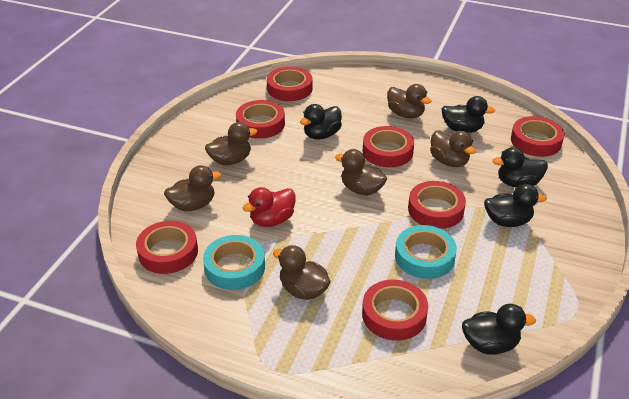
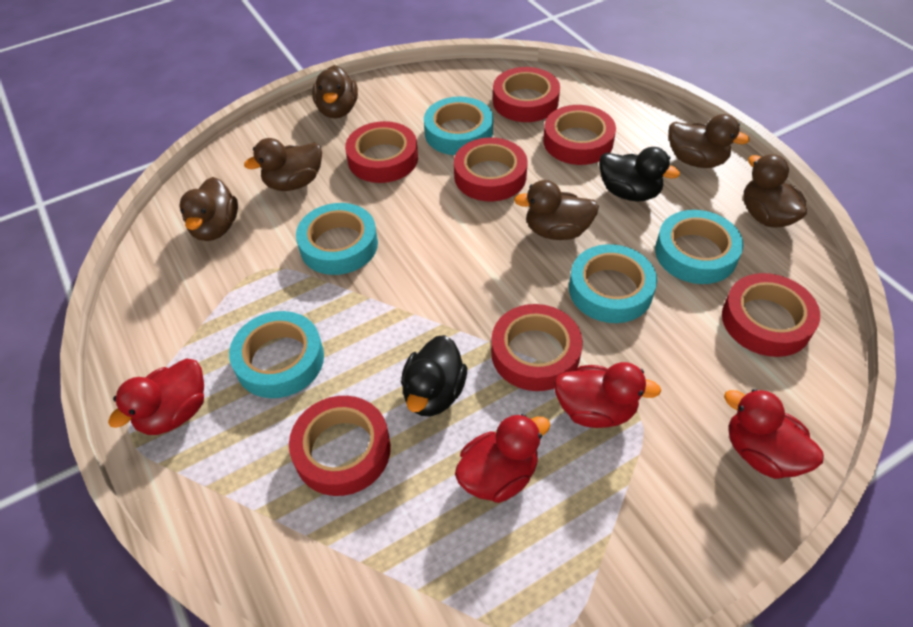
black duck: 5 -> 2
red duck: 1 -> 4
turquoise tape: 2 -> 5

